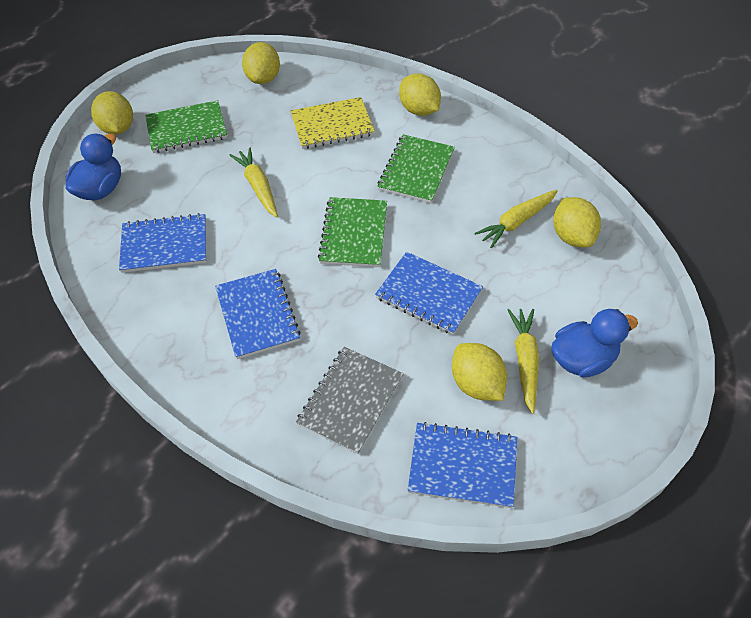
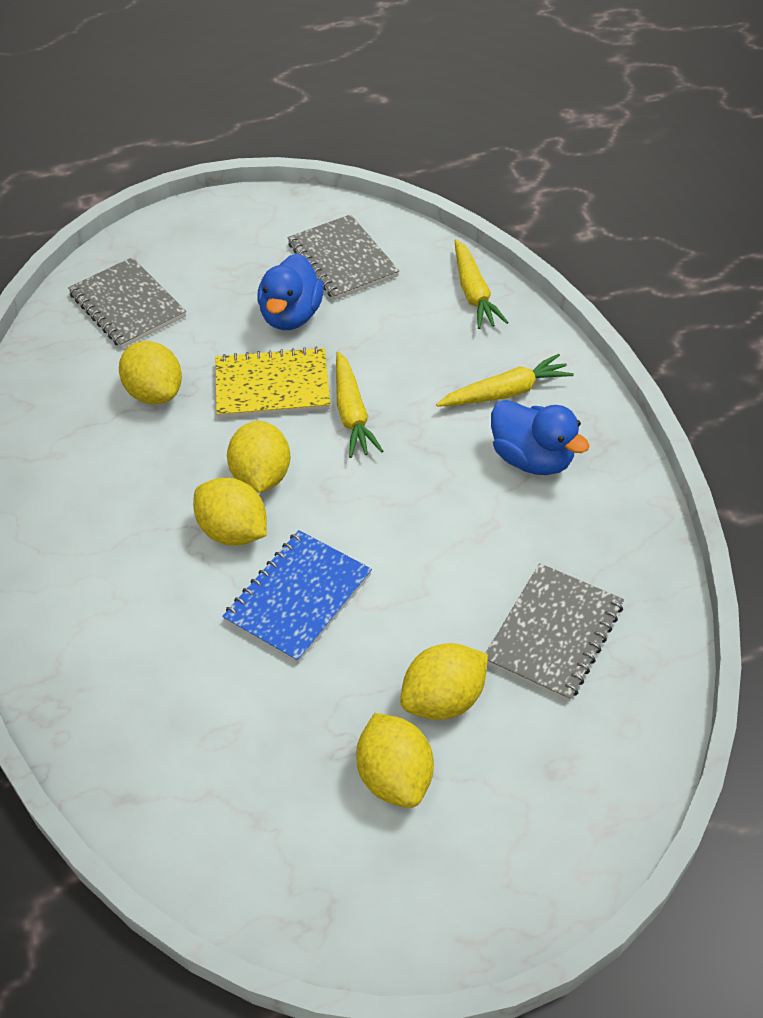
blue notebook: 4 -> 1
green notebook: 3 -> 0
grey notebook: 1 -> 3

